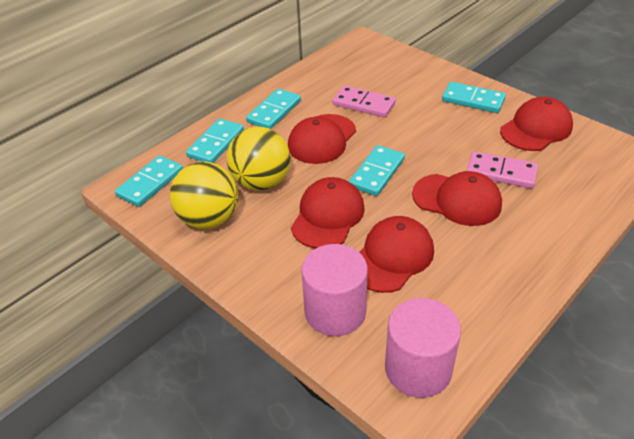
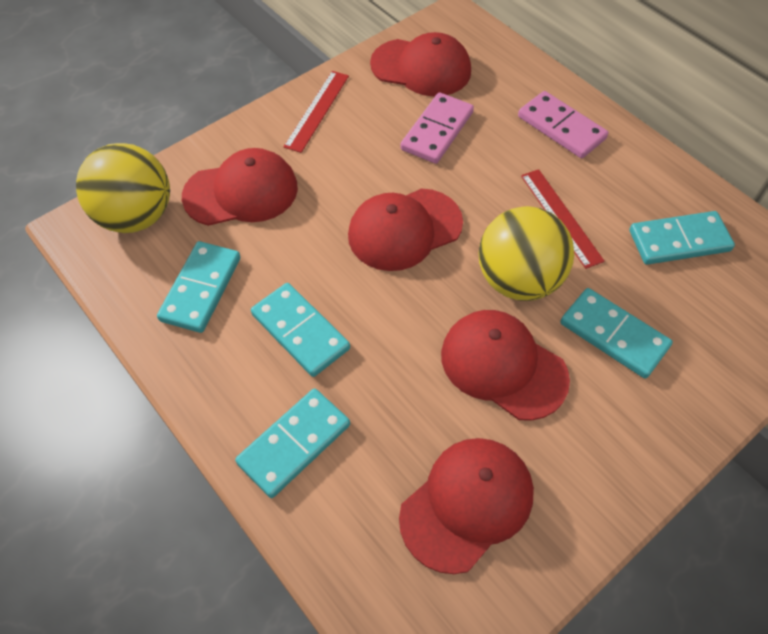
pink cylinder: 2 -> 0
red ruler: 0 -> 2

